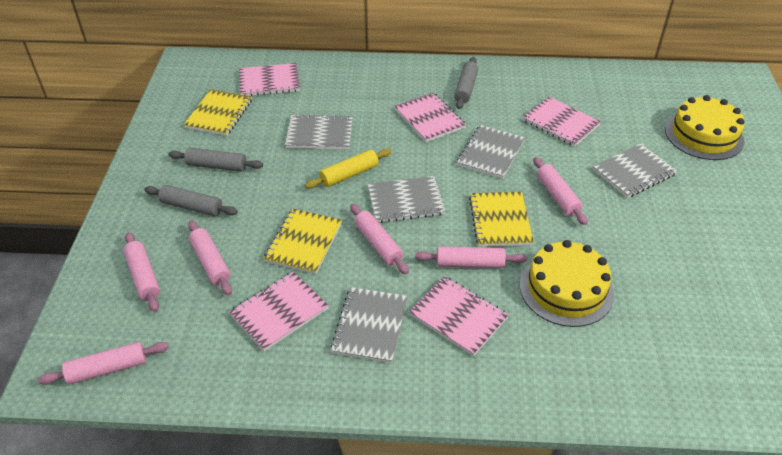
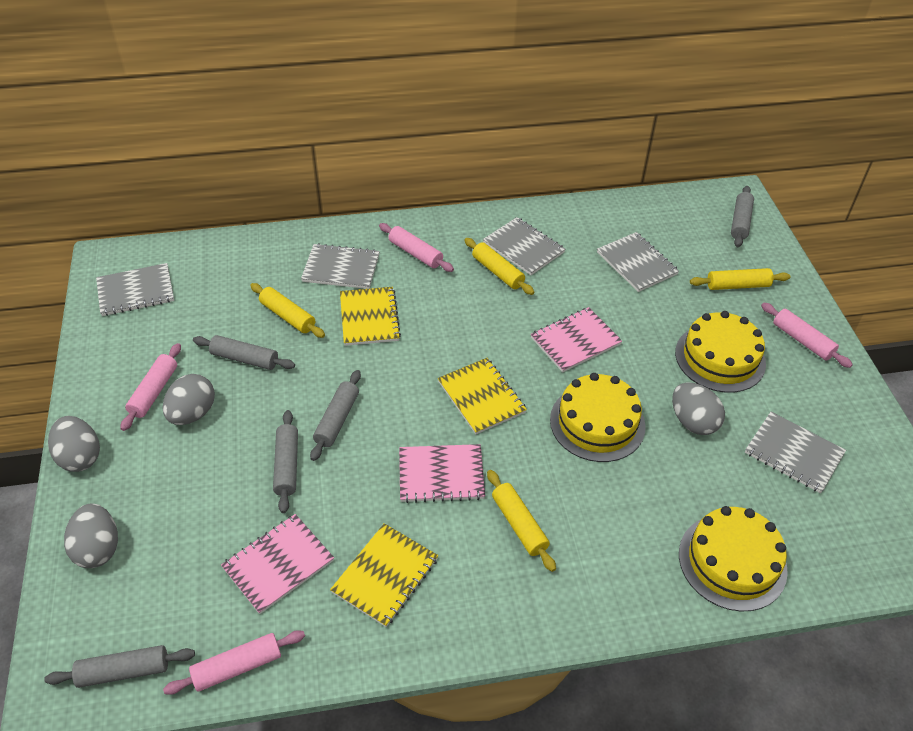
grey egg: 0 -> 4
grey rolling pin: 3 -> 5
pink notebook: 5 -> 3
pink rolling pin: 6 -> 4
yellow cake: 2 -> 3
yellow rolling pin: 1 -> 4

